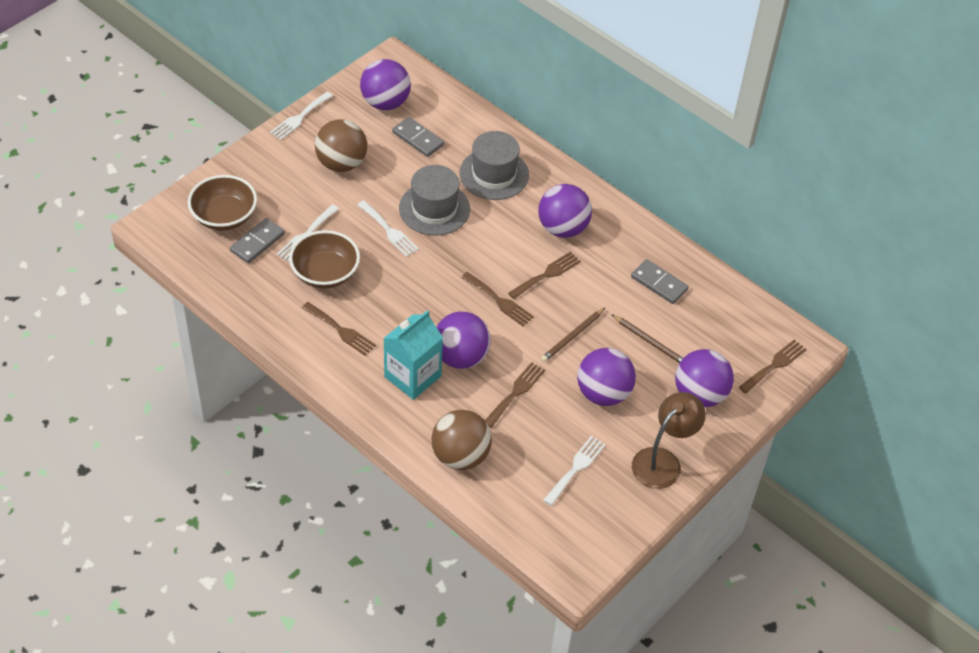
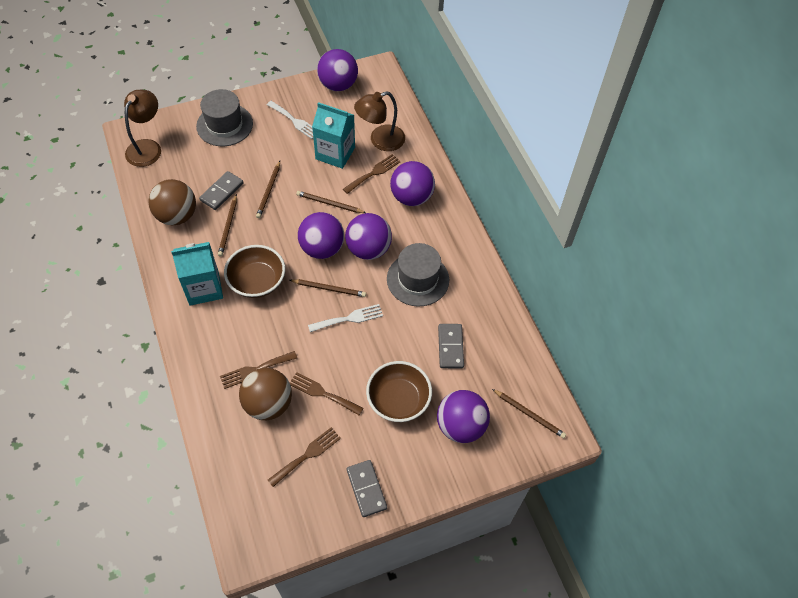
brown fork: 5 -> 4
brown lamp: 1 -> 2
brown pencil: 2 -> 5
turquoise carton: 1 -> 2
white fork: 4 -> 2

